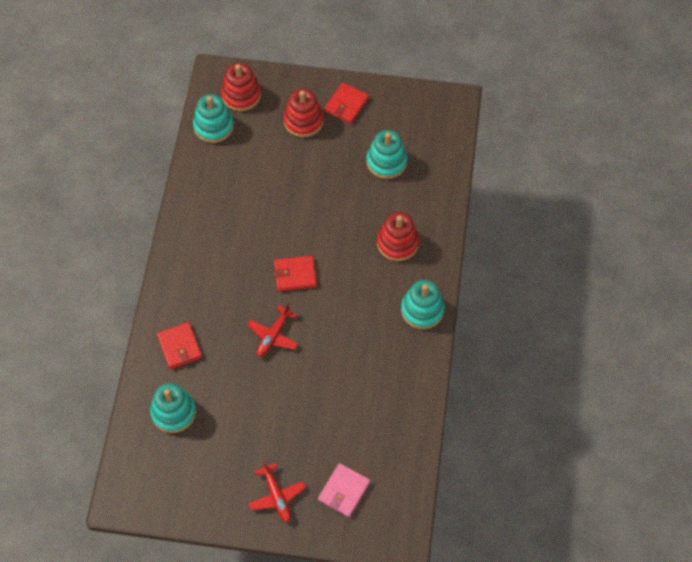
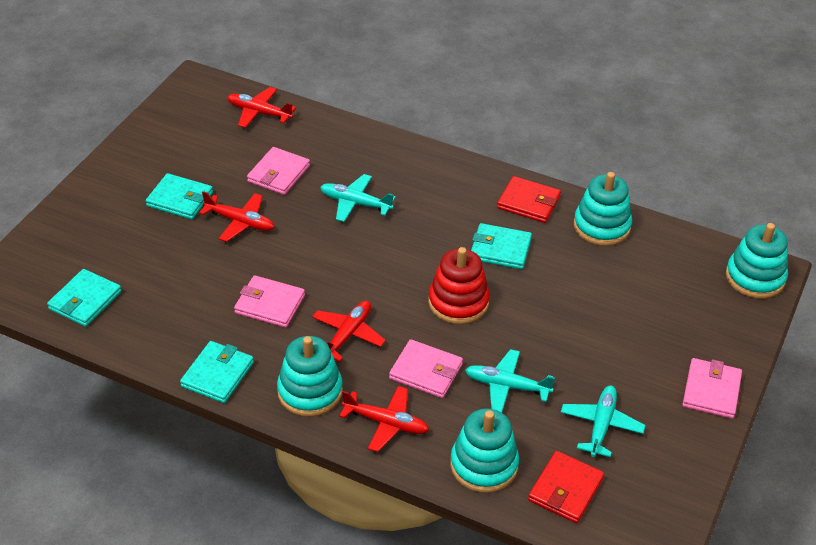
pink wallet: 1 -> 4
red plane: 2 -> 4
red stacking toy: 3 -> 1
red wallet: 3 -> 2
turquoise plane: 0 -> 3
turquoise wallet: 0 -> 4

